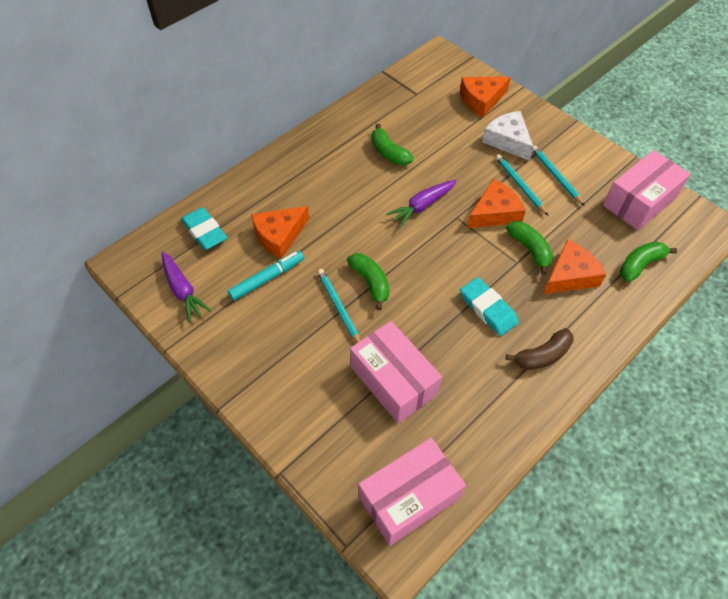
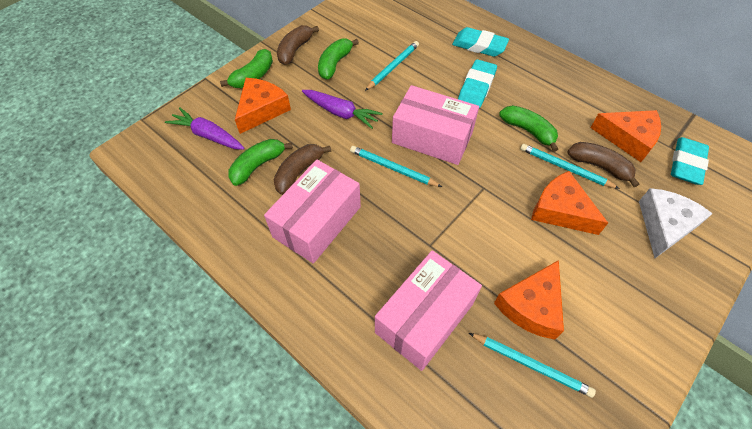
brown banana: 1 -> 3
turquoise eraser: 2 -> 3
turquoise marker: 1 -> 0
turquoise pencil: 3 -> 4

